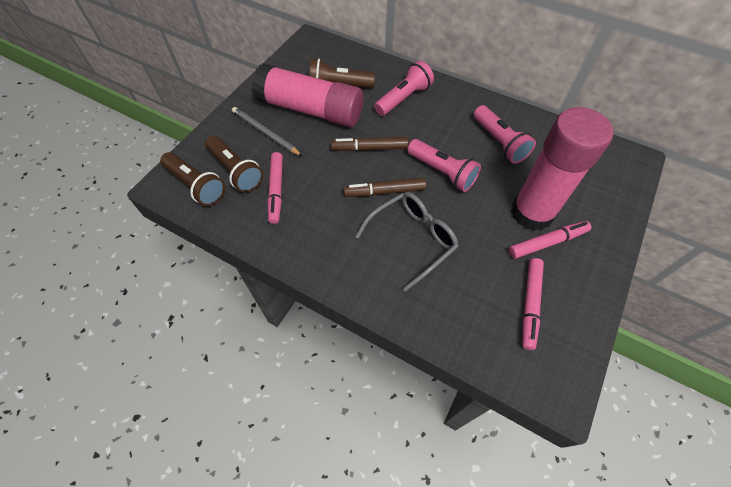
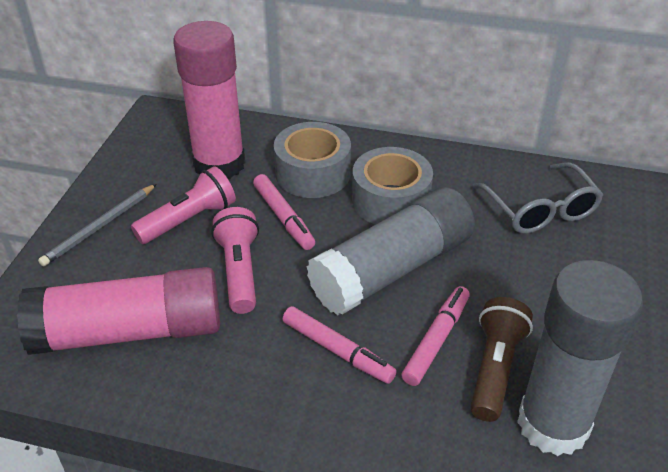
brown flashlight: 3 -> 1
brown marker: 2 -> 0
grey glue stick: 0 -> 2
grey tape: 0 -> 2
pink flashlight: 3 -> 2

